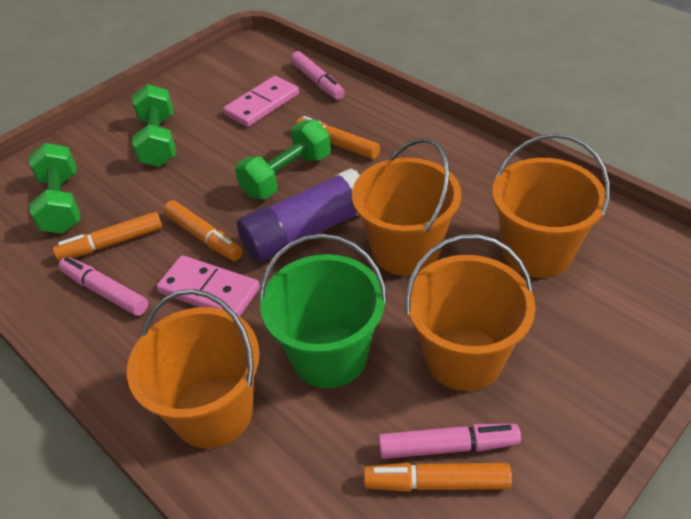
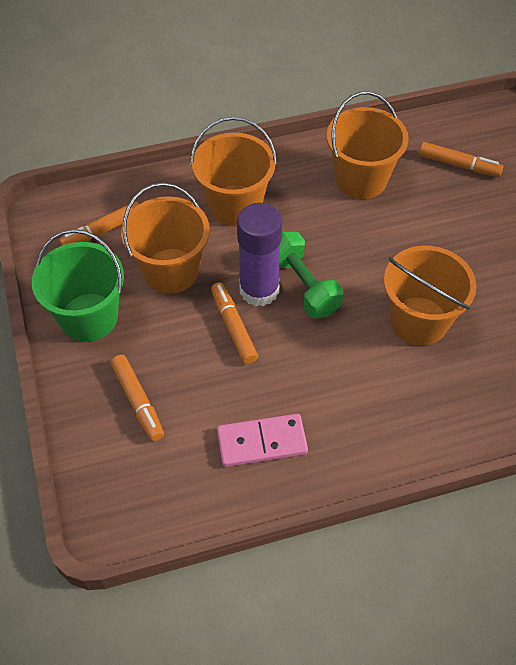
green dumbbell: 3 -> 1
pink domino: 2 -> 1
pink marker: 3 -> 0

